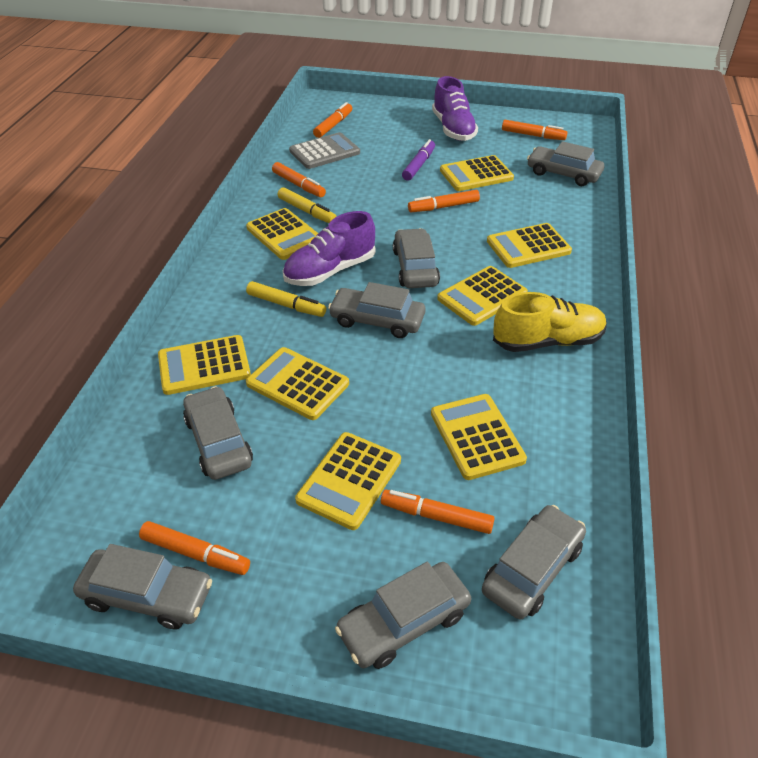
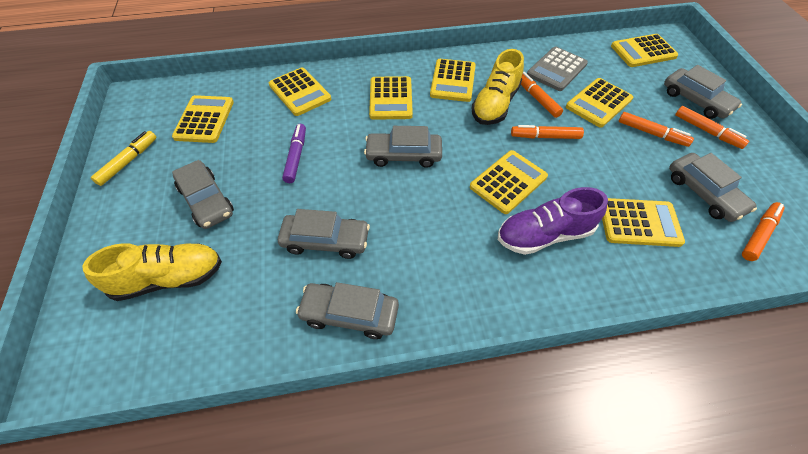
grey car: 7 -> 6
orange marker: 6 -> 5
purple shoe: 2 -> 1
yellow marker: 2 -> 1
yellow shoe: 1 -> 2

